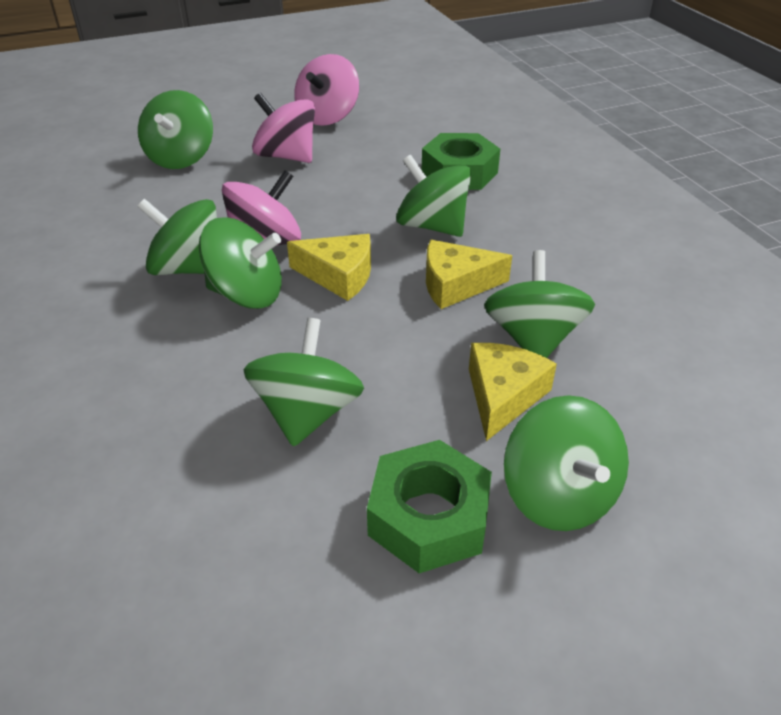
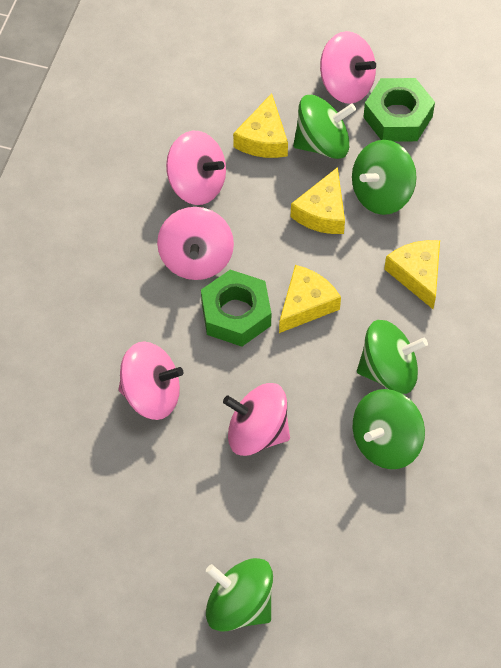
green spinning top: 7 -> 5
pink spinning top: 3 -> 5
yellow cheese: 3 -> 4

